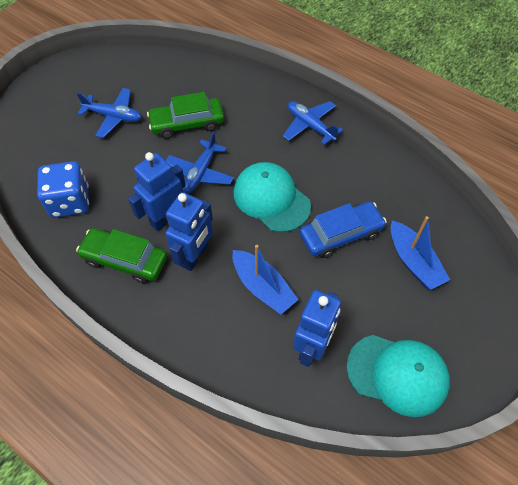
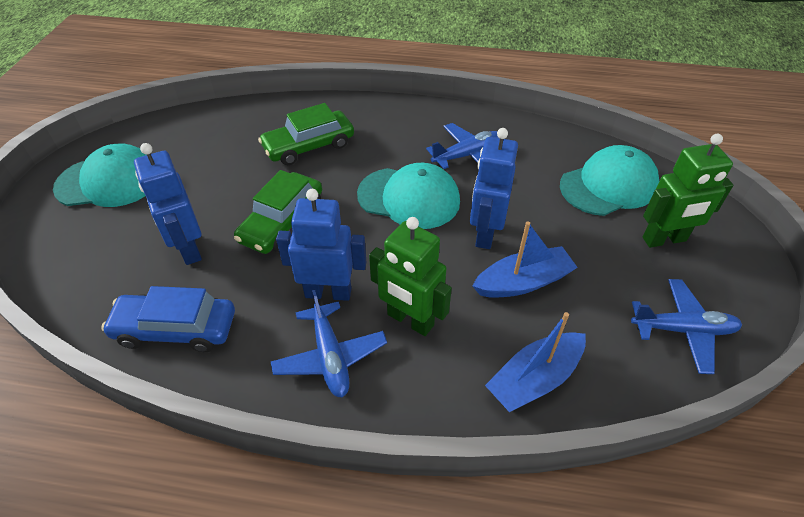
blue dice: 1 -> 0
green robot: 0 -> 2
turquoise cap: 2 -> 3

